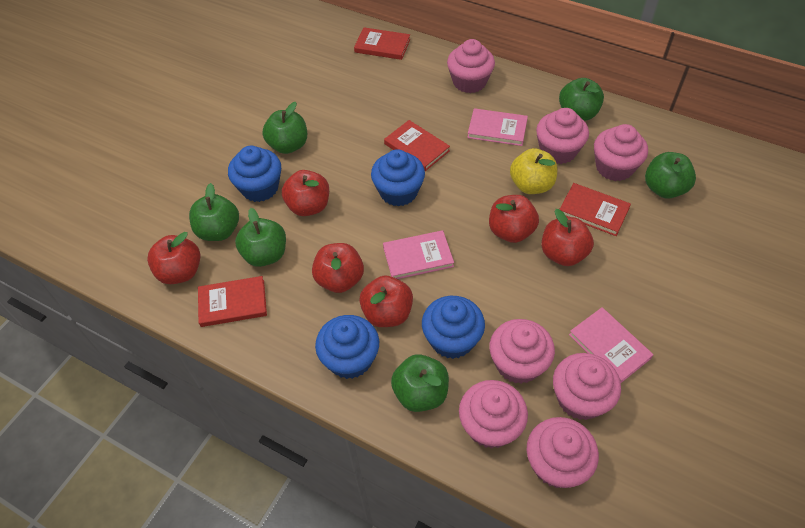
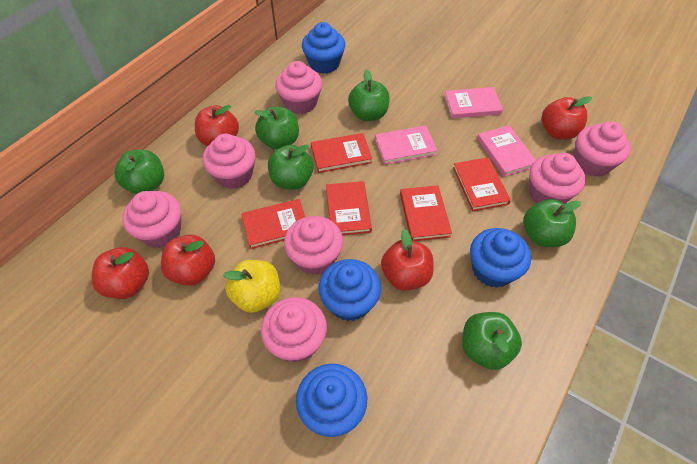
red apple: 6 -> 5
red book: 4 -> 5

